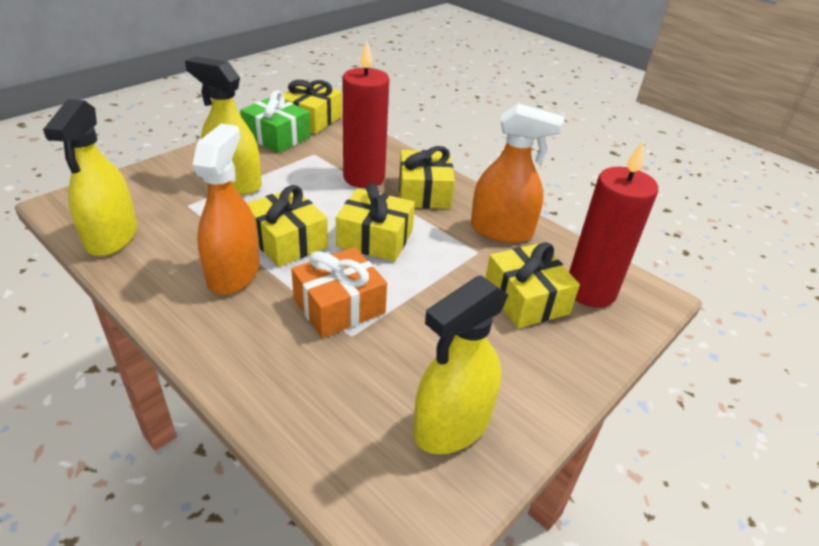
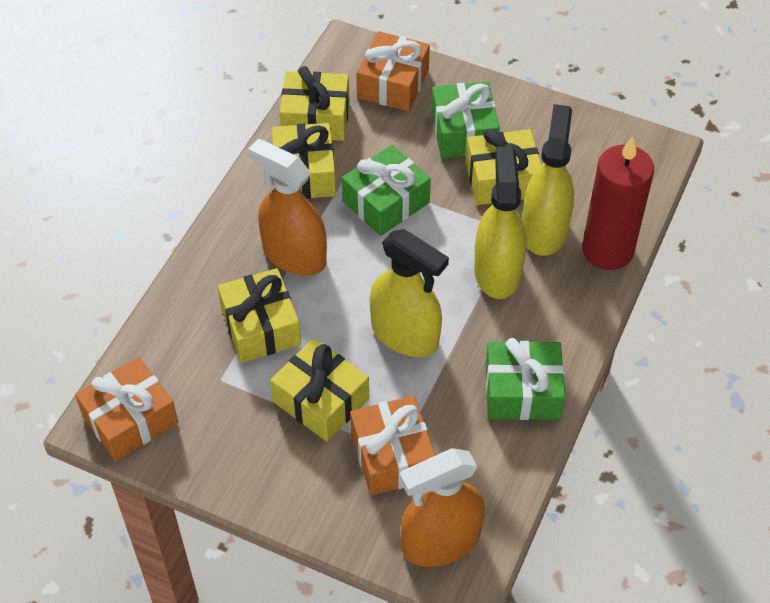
green gift: 1 -> 3
orange gift: 1 -> 3
red candle: 2 -> 1

